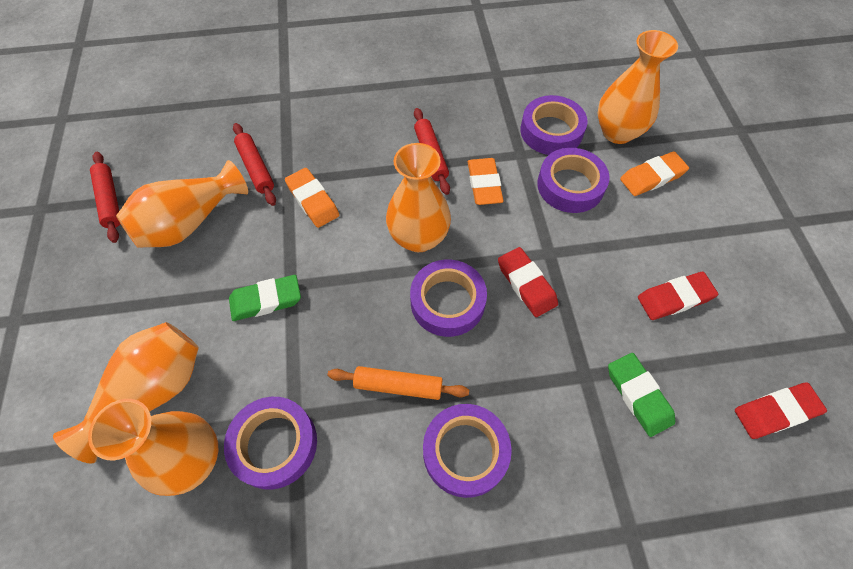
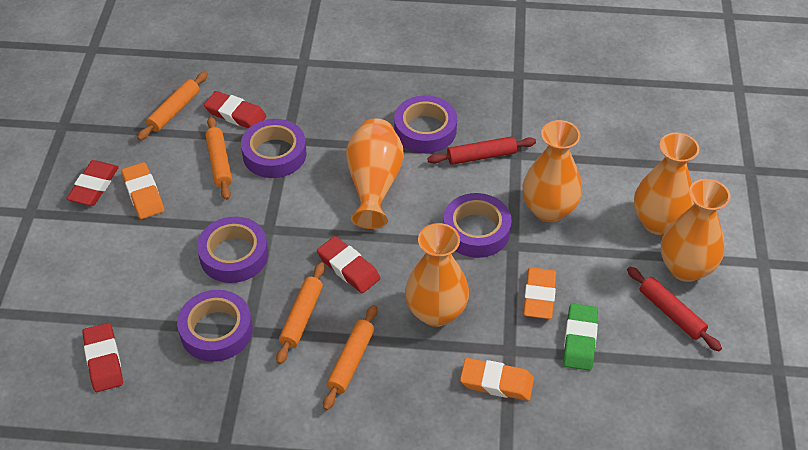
green eraser: 2 -> 1
orange rolling pin: 1 -> 4
red eraser: 3 -> 4
red rolling pin: 3 -> 2

